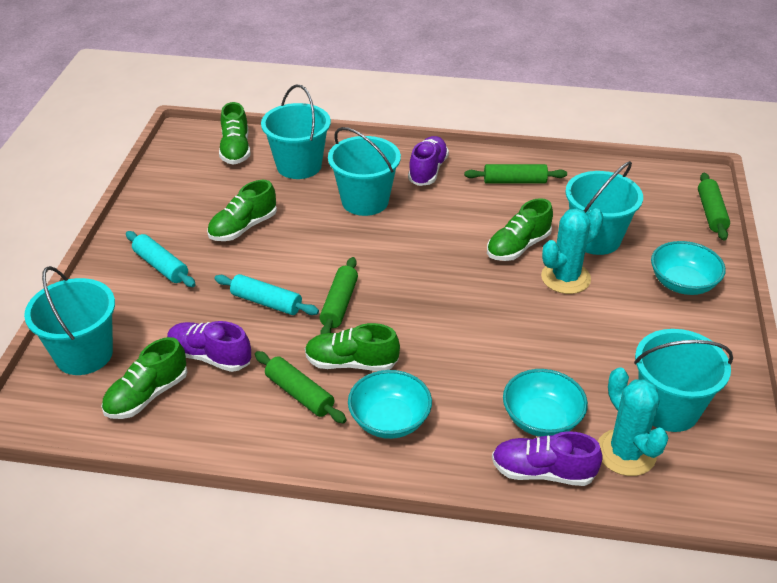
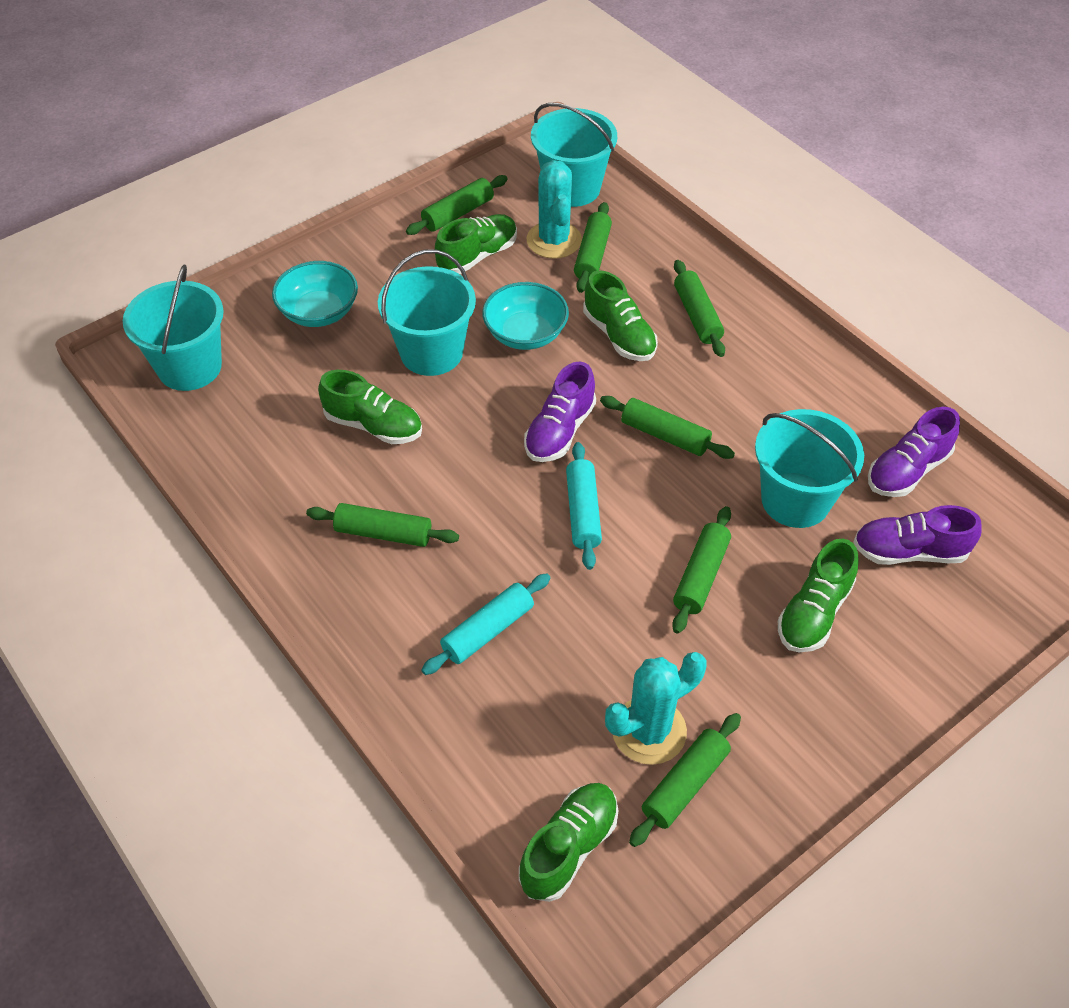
green rolling pin: 4 -> 7
turquoise bowl: 3 -> 2
turquoise bucket: 5 -> 4

